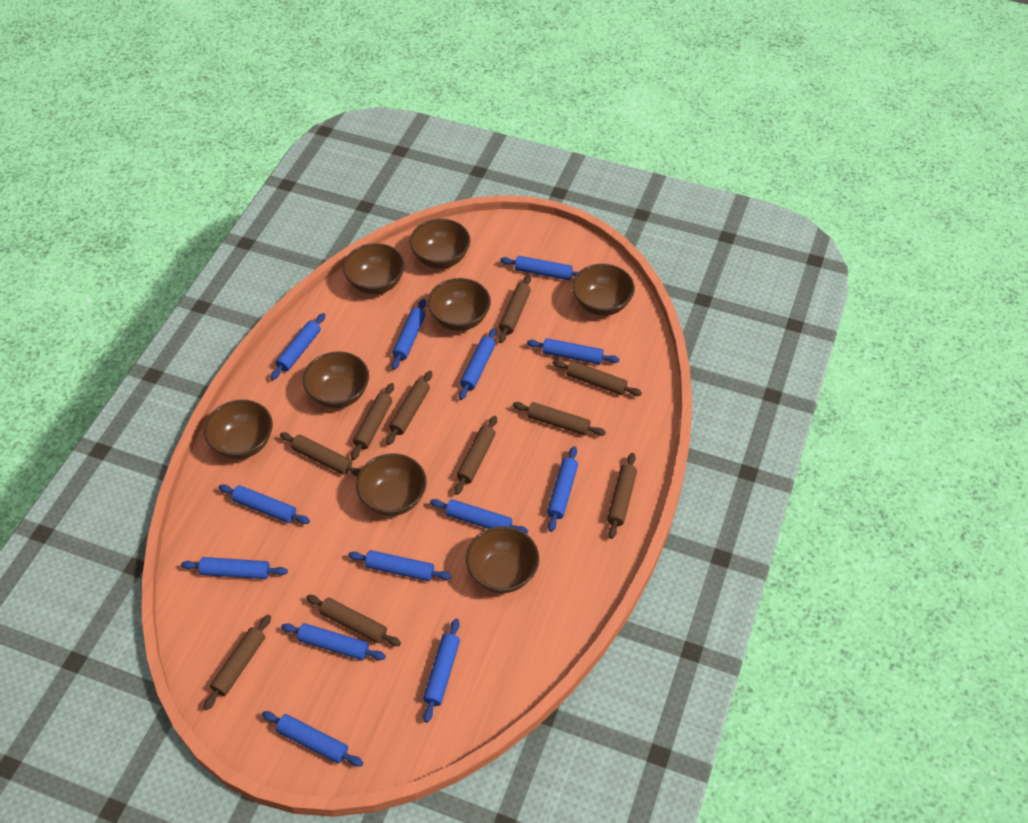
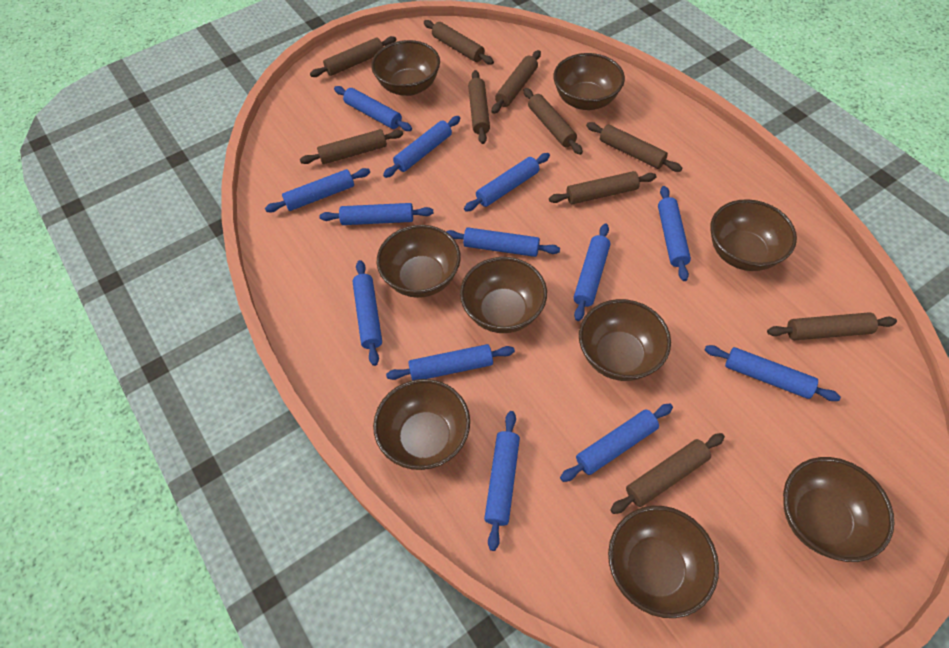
brown bowl: 8 -> 9

